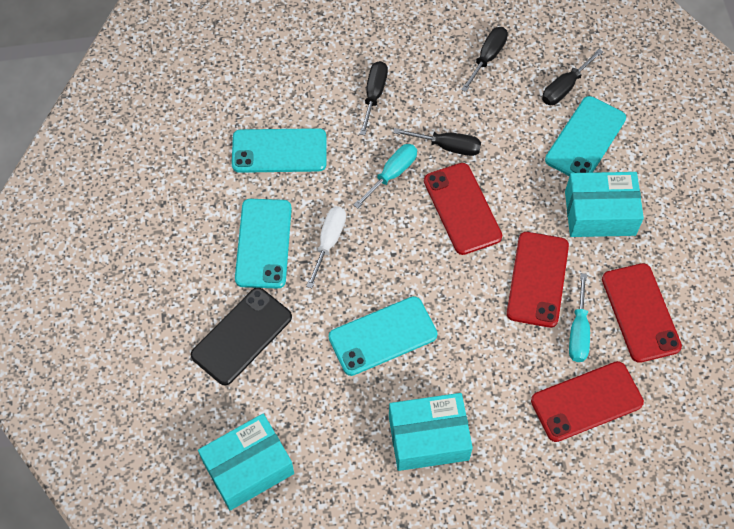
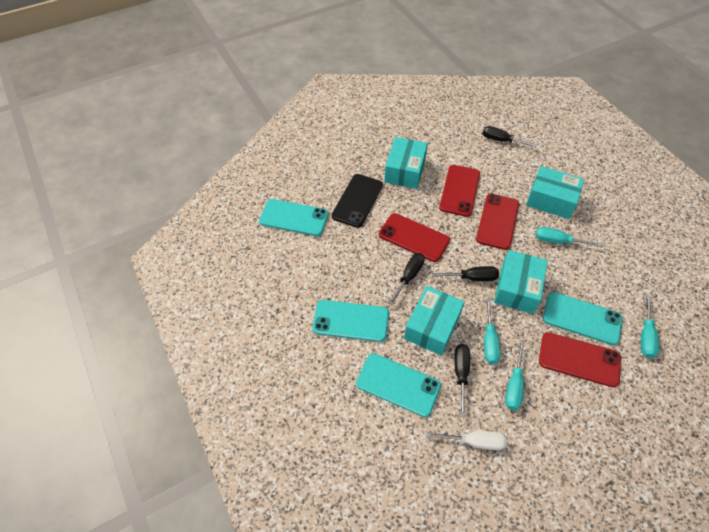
turquoise box: 3 -> 4
turquoise screwdriver: 2 -> 4

